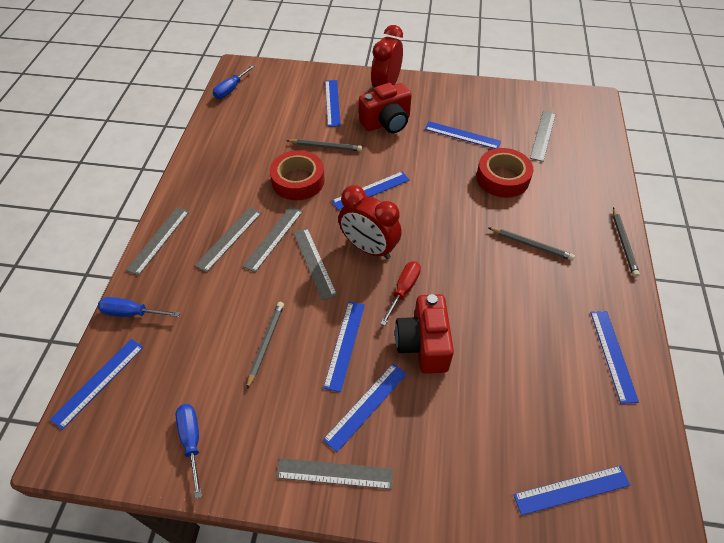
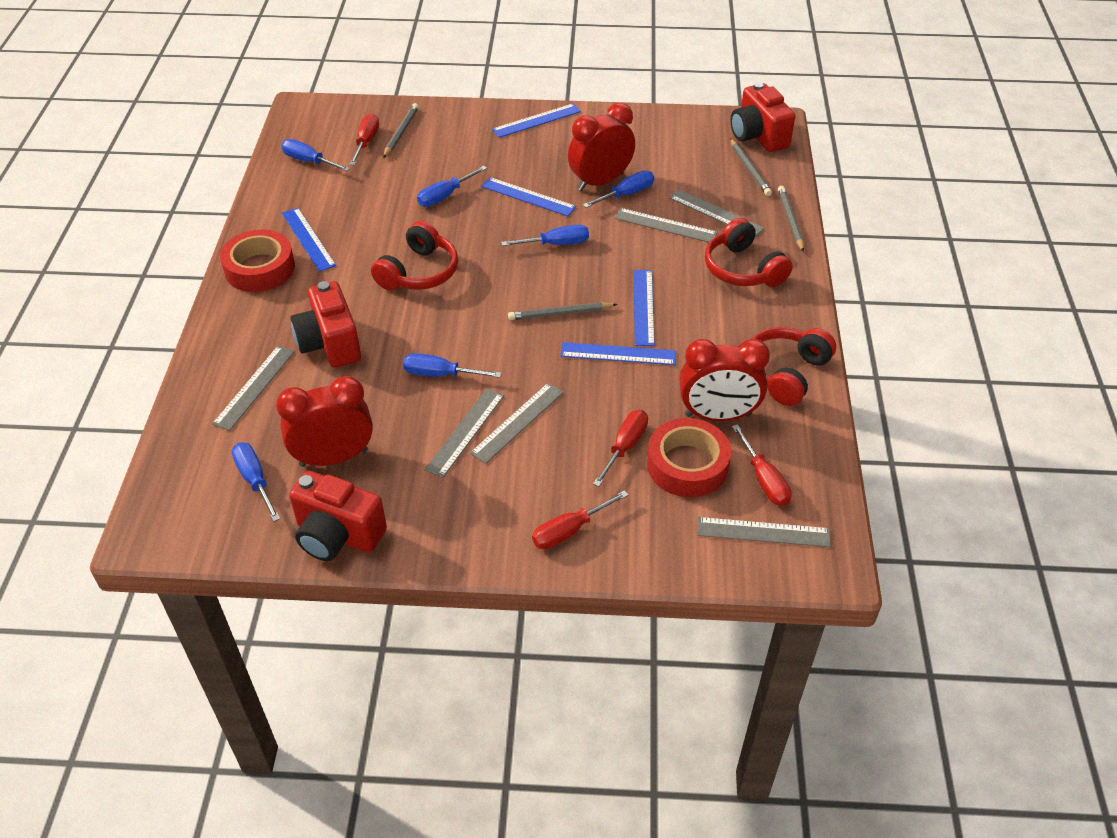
blue ruler: 8 -> 5
blue screwdriver: 3 -> 6
red camera: 2 -> 3
red clock: 2 -> 3
red headphones: 0 -> 3
red screwdriver: 1 -> 4

